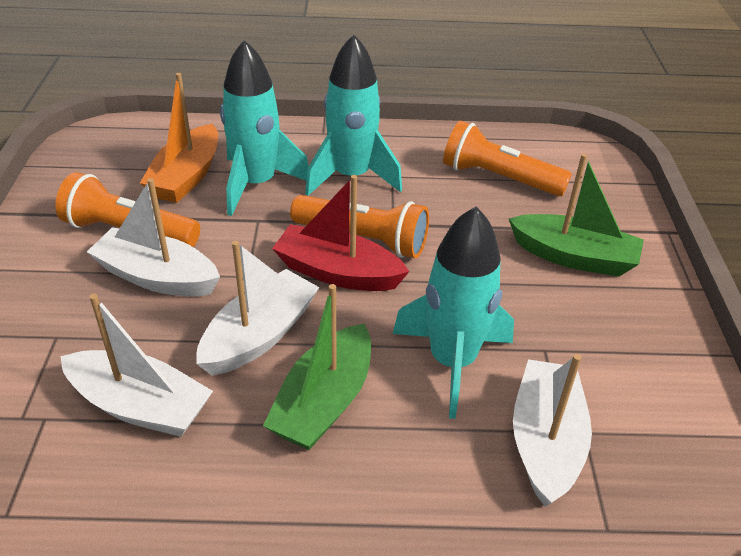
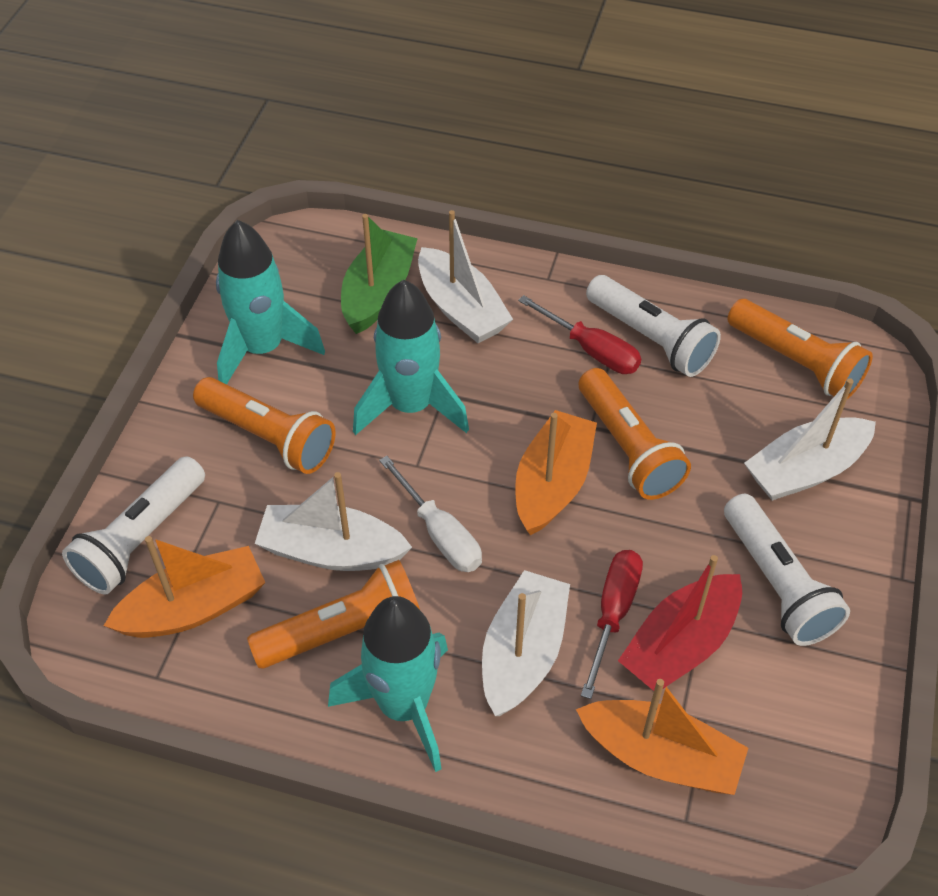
green boat: 2 -> 1
orange boat: 1 -> 3
orange flashlight: 3 -> 4
red screwdriver: 0 -> 2
white flashlight: 0 -> 3
white screwdriver: 0 -> 1

